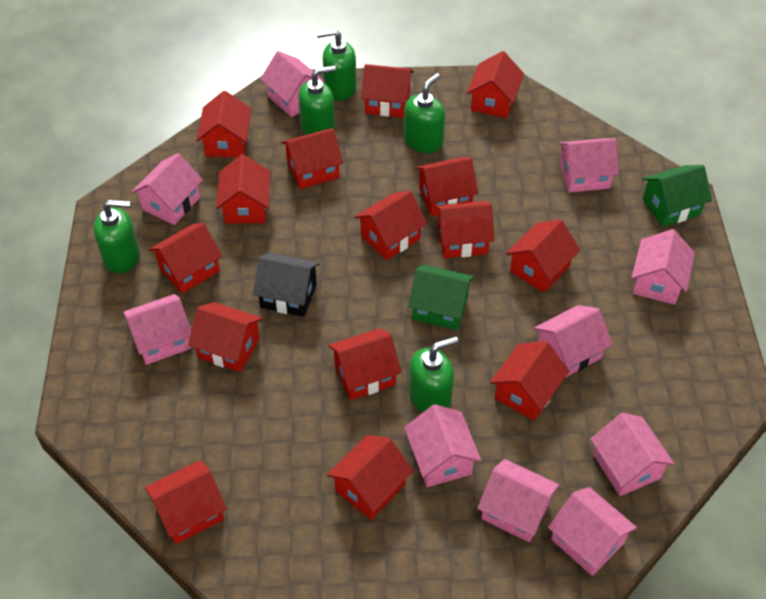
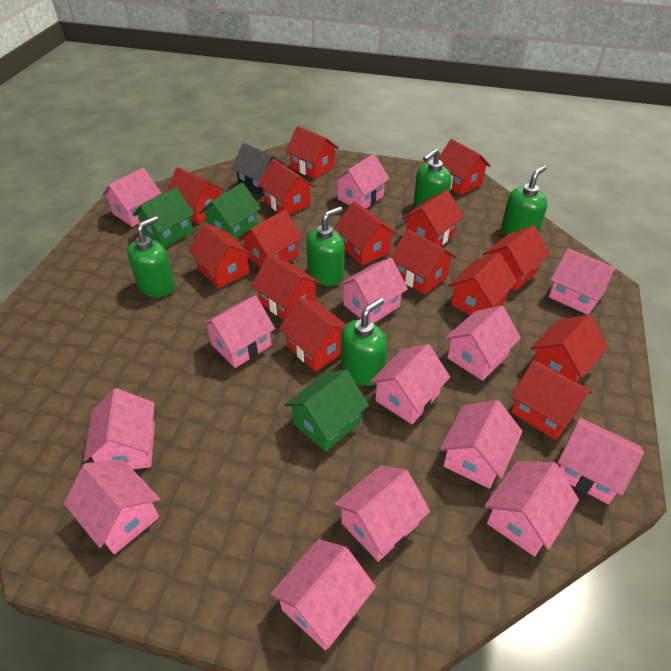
green house: 2 -> 3
pink house: 10 -> 14

